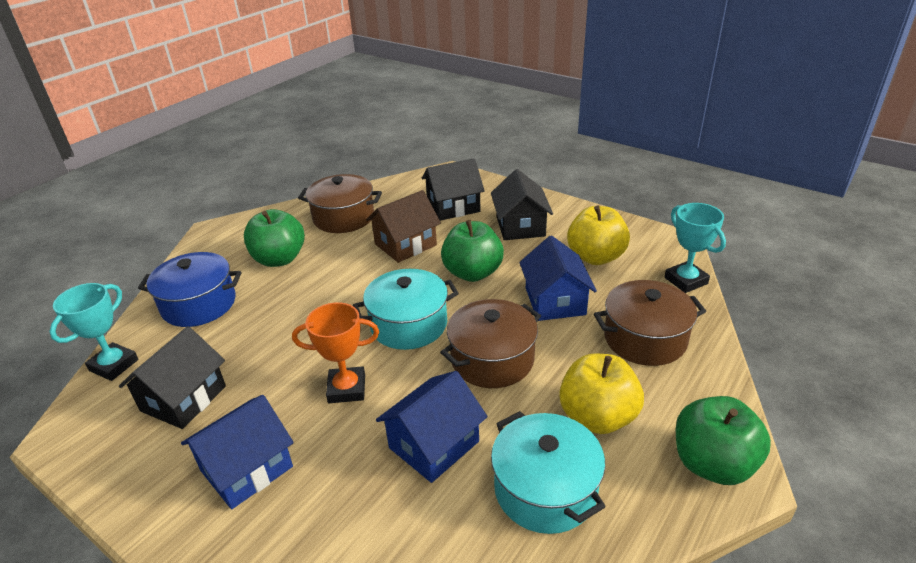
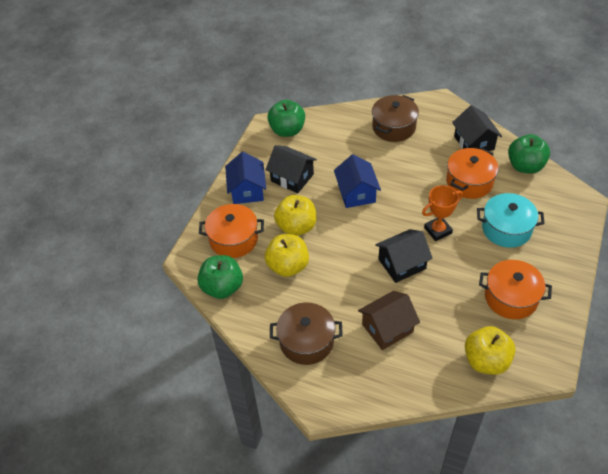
blue house: 3 -> 2
blue pot: 1 -> 0
brown pot: 3 -> 2
orange pot: 0 -> 3
turquoise pot: 2 -> 1
turquoise trophy: 2 -> 0
yellow apple: 2 -> 3

